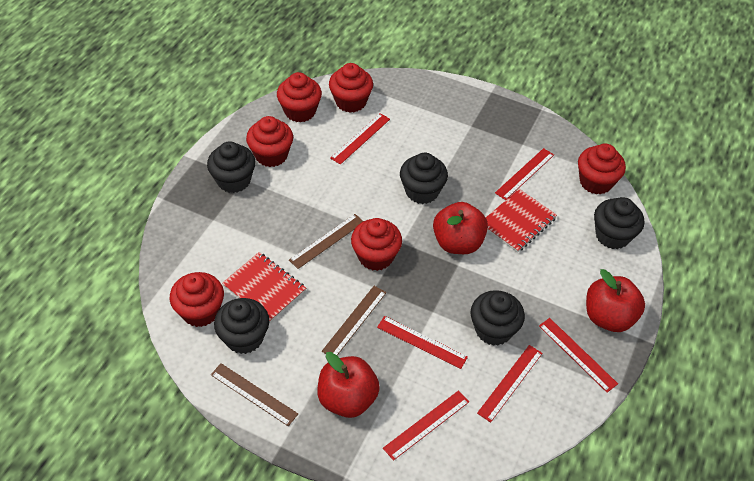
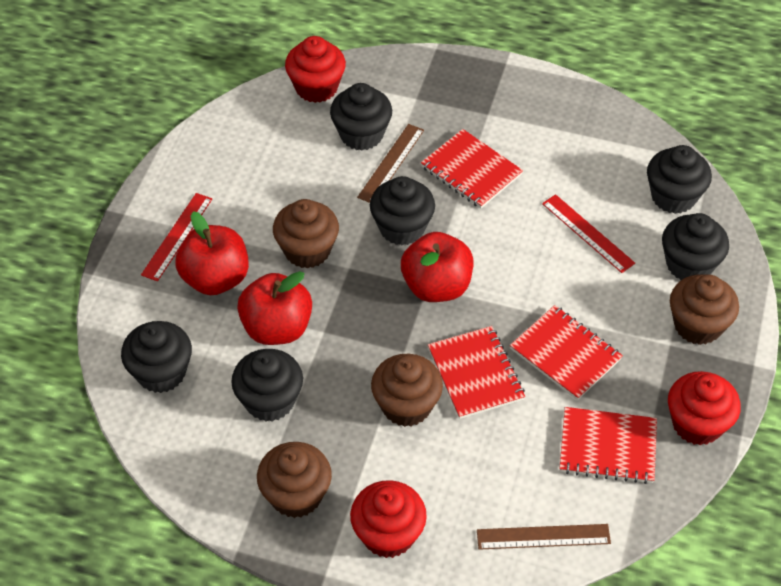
black cupcake: 5 -> 6
brown cupcake: 0 -> 4
brown ruler: 3 -> 2
red cupcake: 6 -> 3
red notebook: 2 -> 4
red ruler: 6 -> 2

